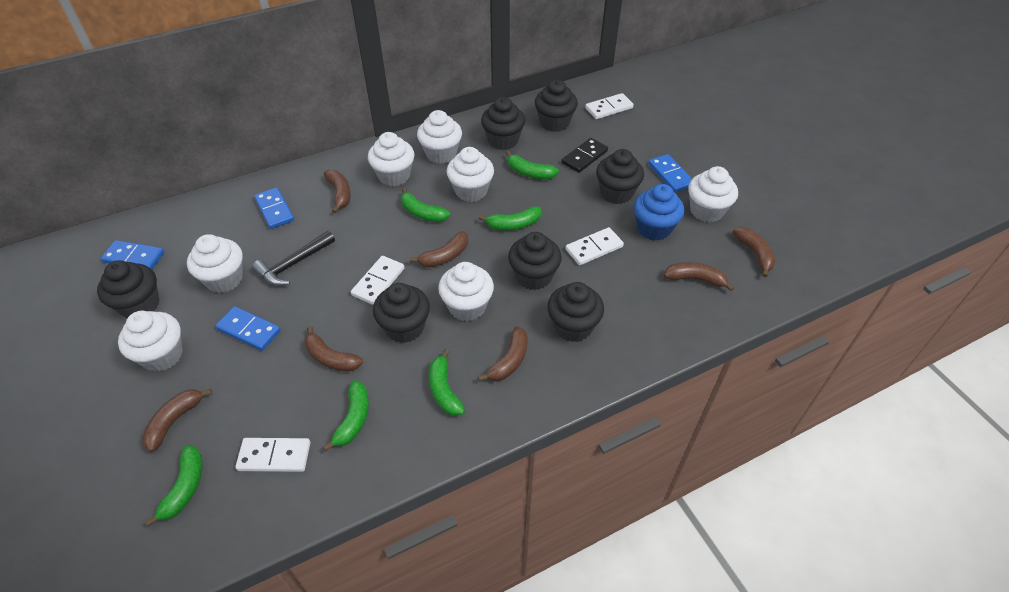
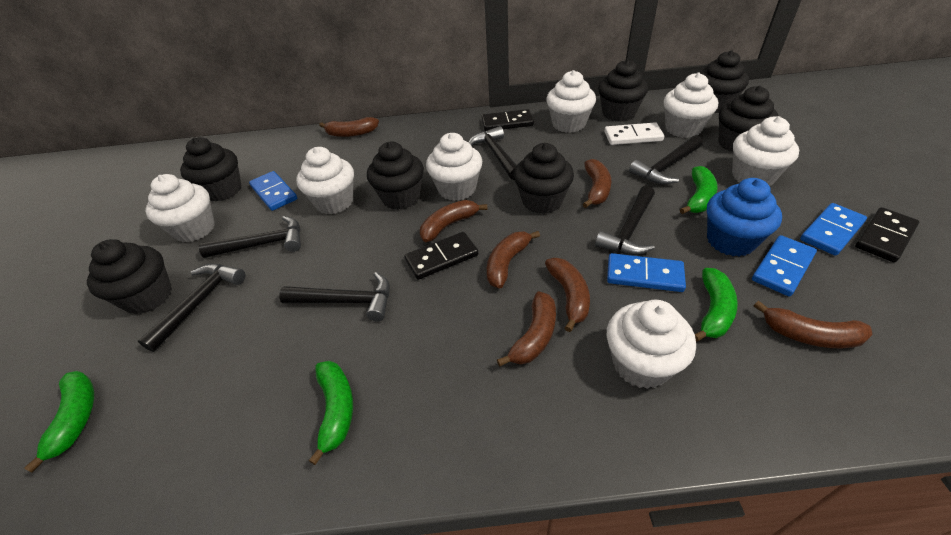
black domino: 1 -> 3
black hammer: 1 -> 6
green banana: 6 -> 4
white domino: 4 -> 1

